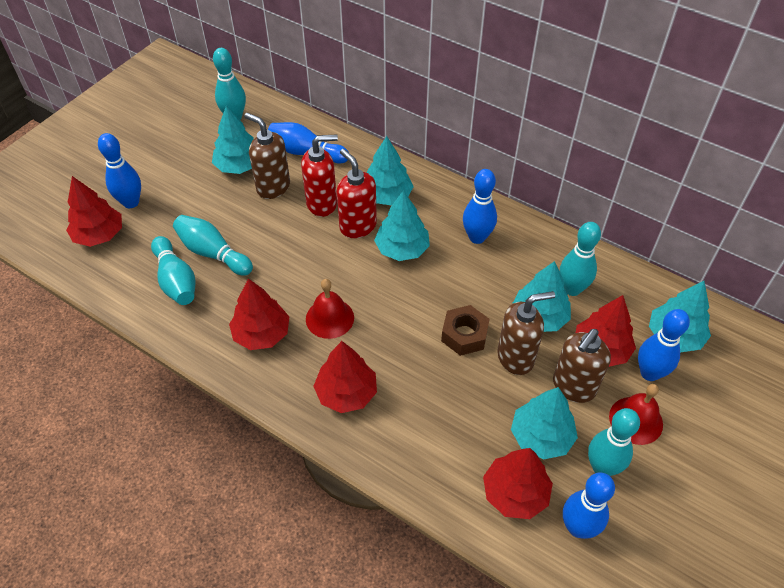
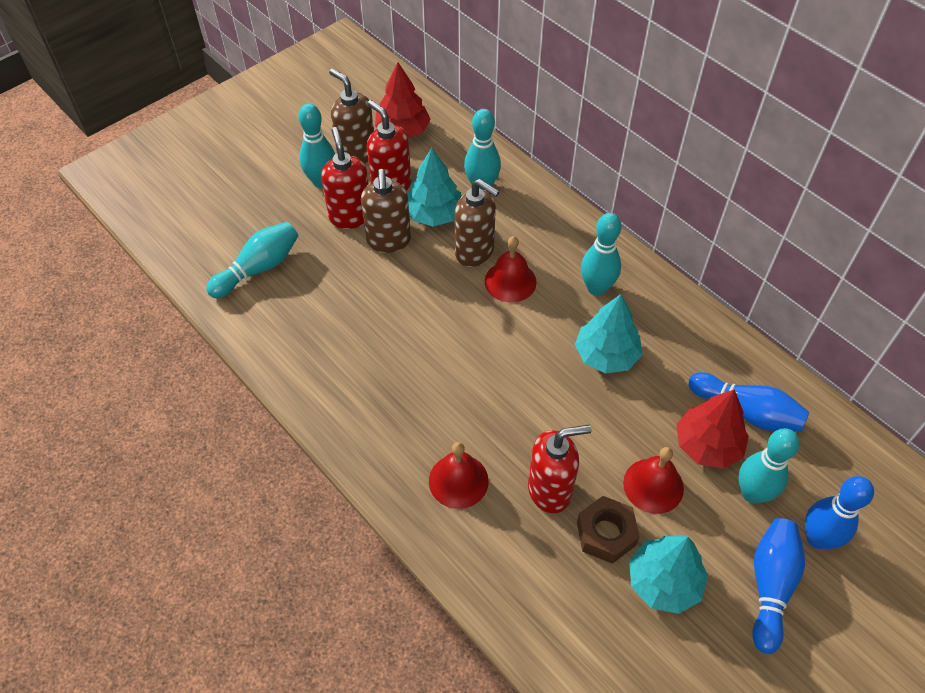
blue bowling pin: 5 -> 3
red bell: 2 -> 3
red soap dispenser: 2 -> 3
red tree: 5 -> 2
turquoise tree: 6 -> 3

